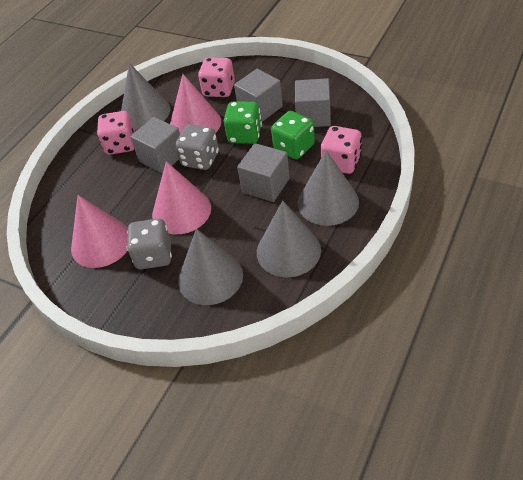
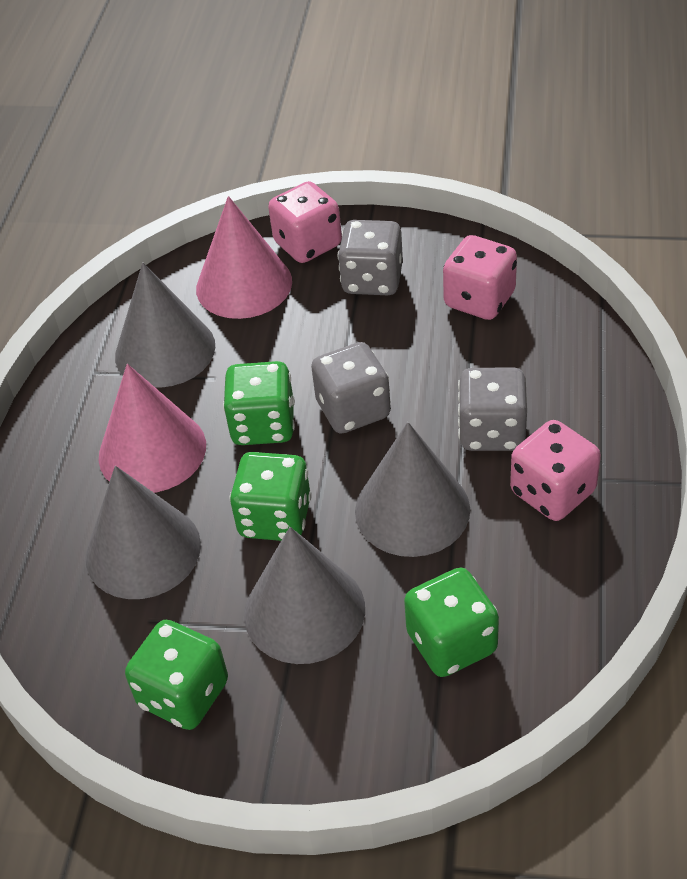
green dice: 2 -> 4
grey cube: 4 -> 0
grey dice: 2 -> 3
pink cone: 3 -> 2

